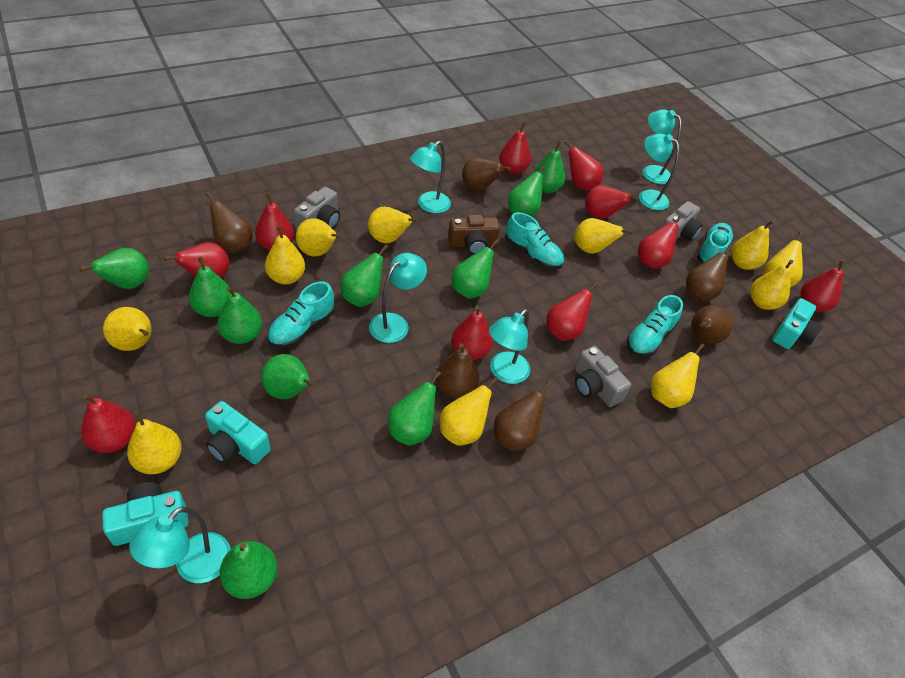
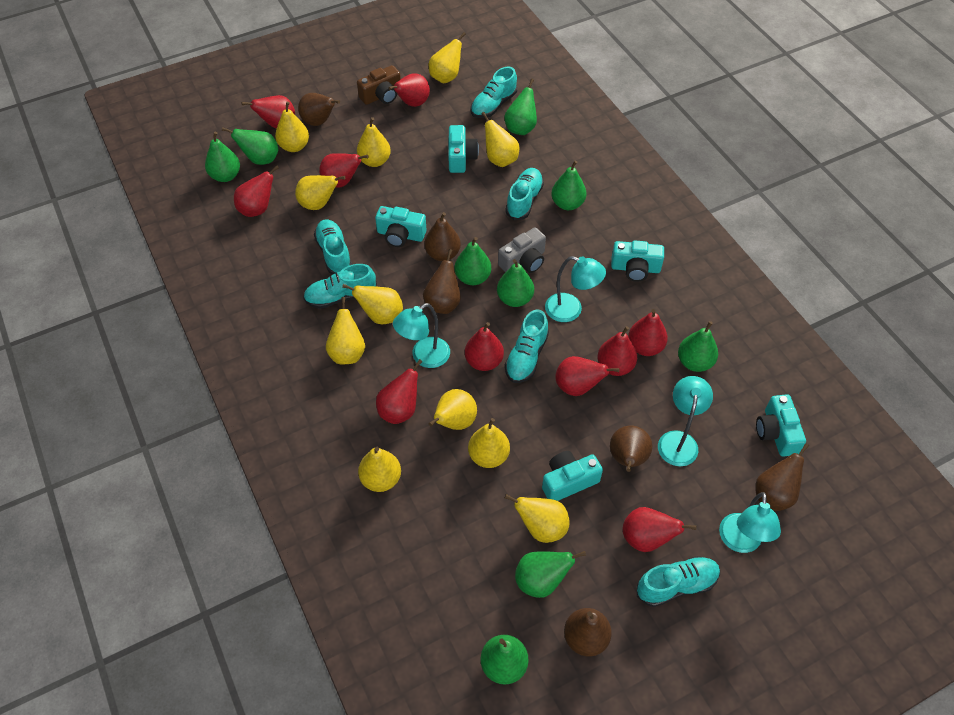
green pear: 10 -> 9
grey camera: 3 -> 1
turquoise camera: 3 -> 5
turquoise lamp: 6 -> 4
turquoise shoe: 4 -> 6

